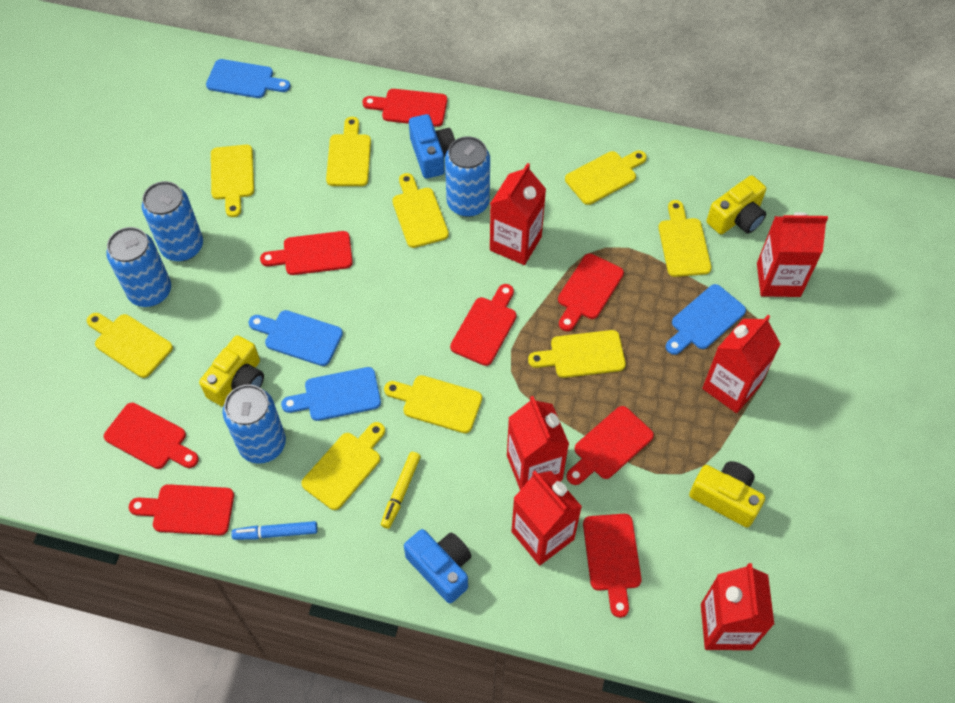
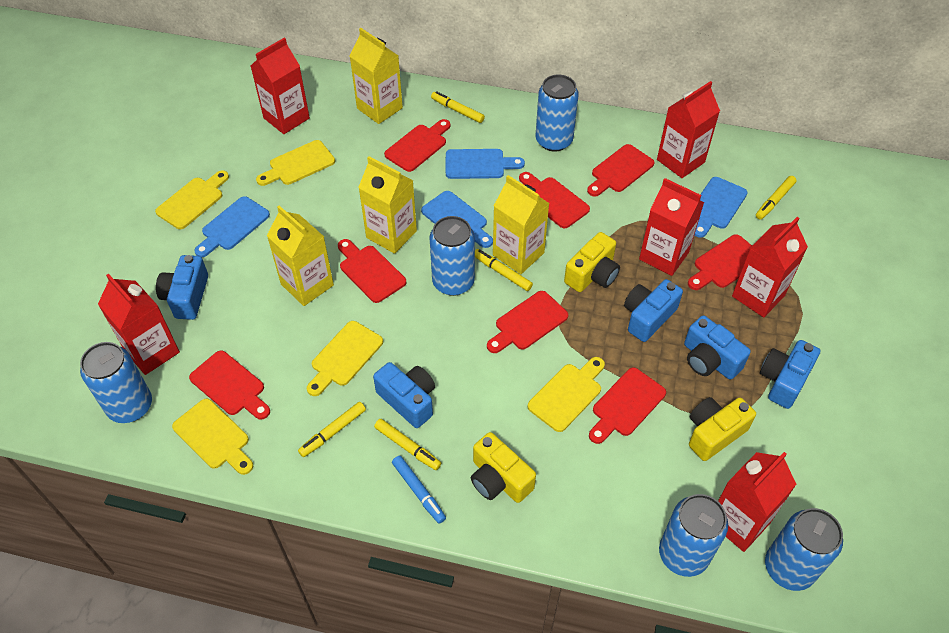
blue camera: 2 -> 5
blue can: 4 -> 5
yellow carton: 0 -> 4
yellow cutting board: 9 -> 5
yellow marker: 1 -> 5

